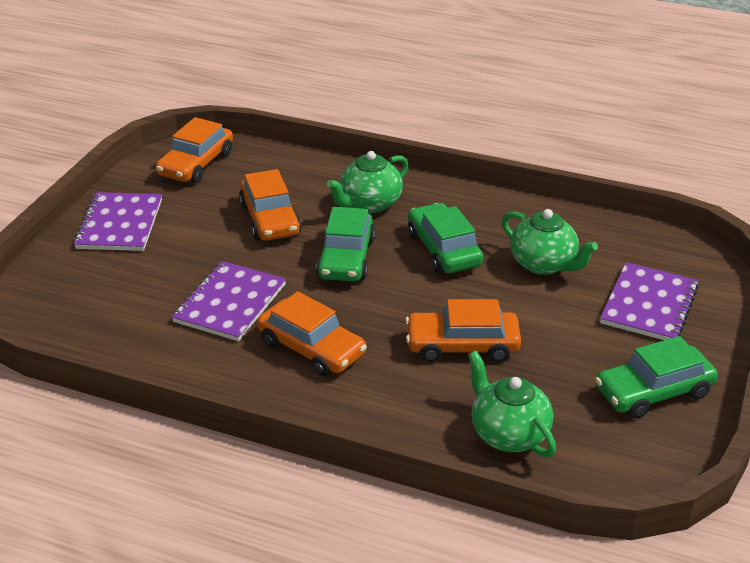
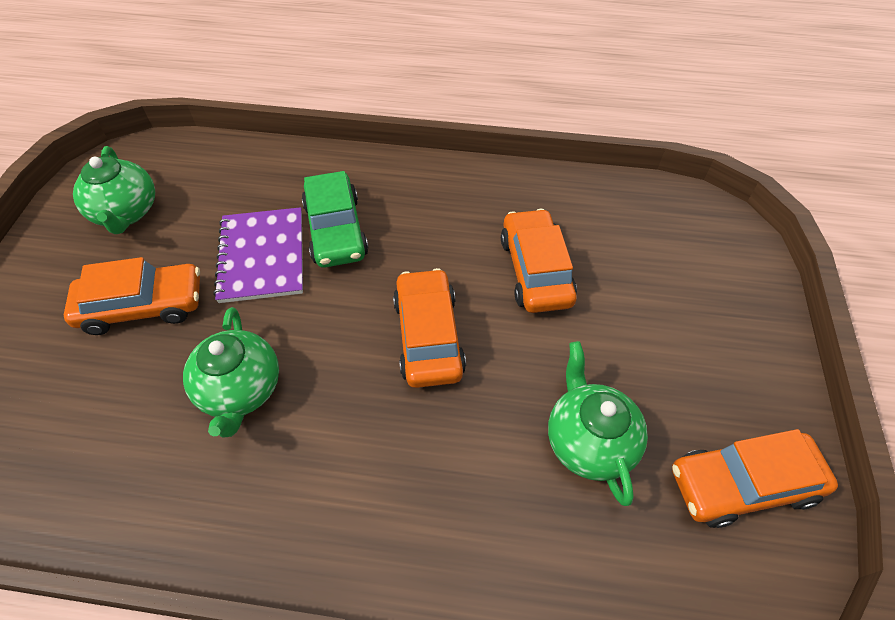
green car: 3 -> 1
purple notebook: 3 -> 1

